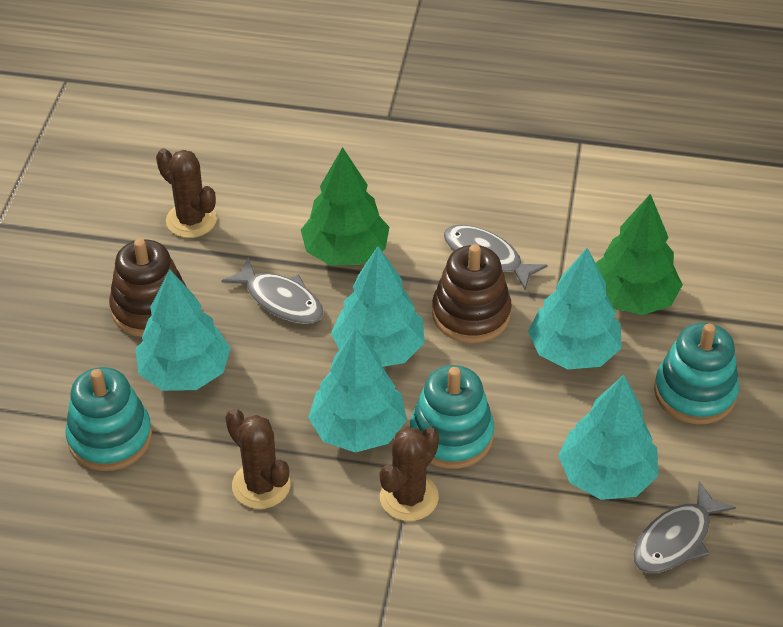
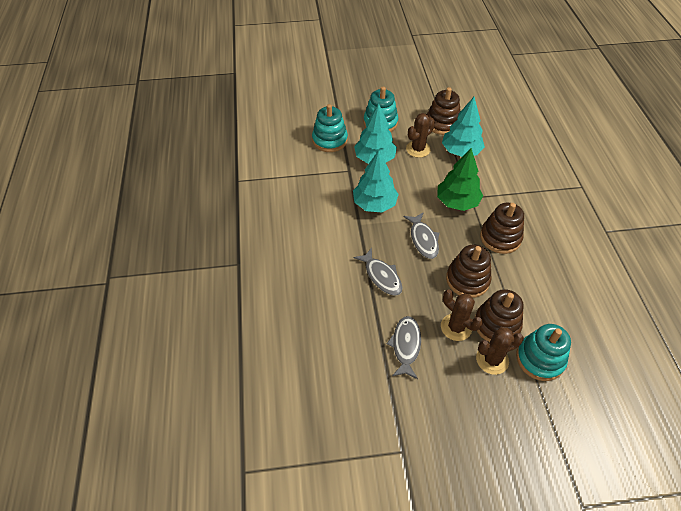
brown stacking toy: 2 -> 4
green tree: 2 -> 1
turquoise tree: 5 -> 3

